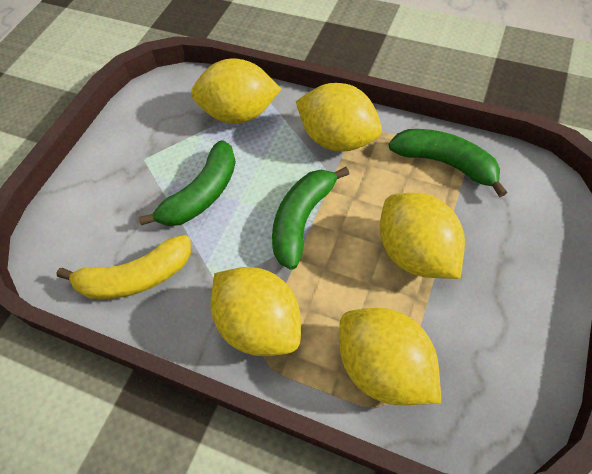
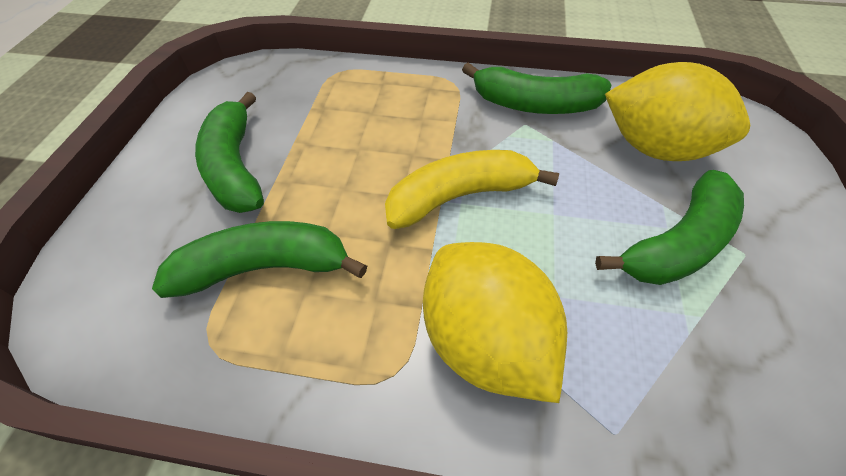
green banana: 3 -> 4
yellow lemon: 5 -> 2

